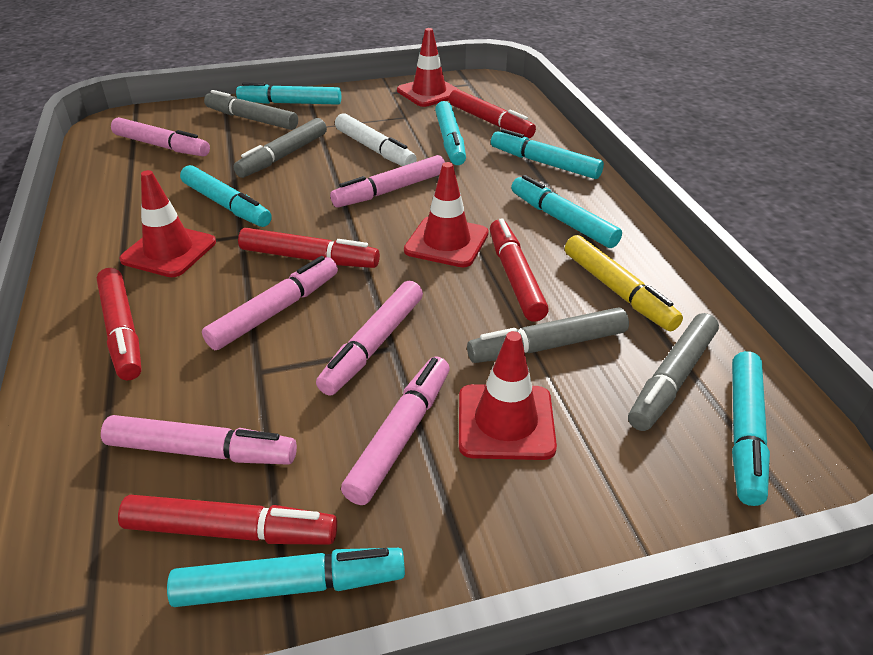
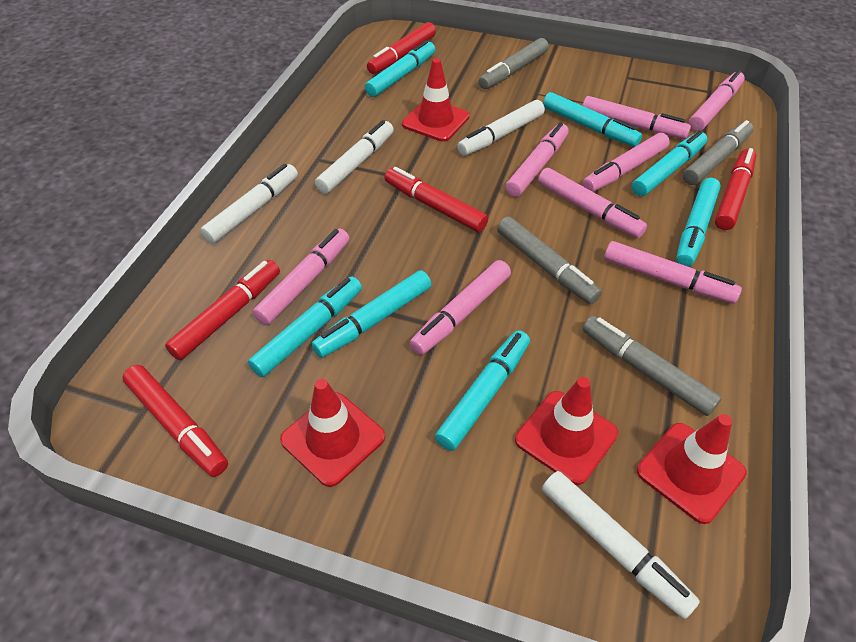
pink marker: 6 -> 8
white marker: 1 -> 4
yellow marker: 1 -> 0

